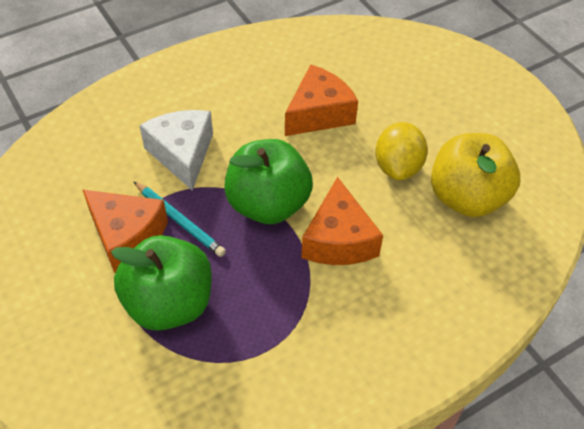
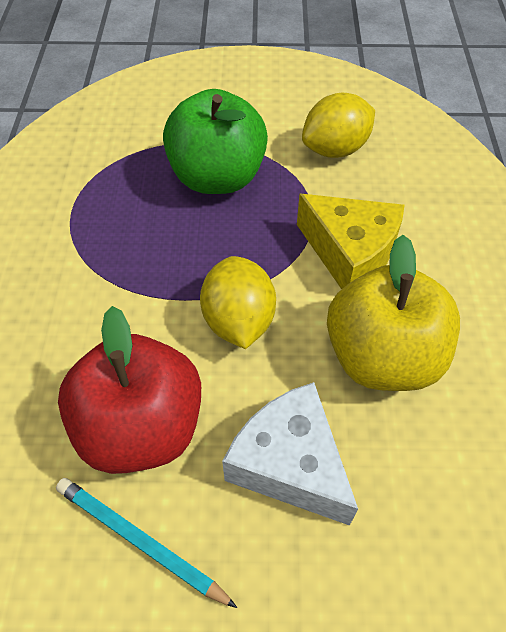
green apple: 2 -> 1
orange cheese: 3 -> 0
red apple: 0 -> 1
yellow cheese: 0 -> 1
yellow lemon: 1 -> 2

